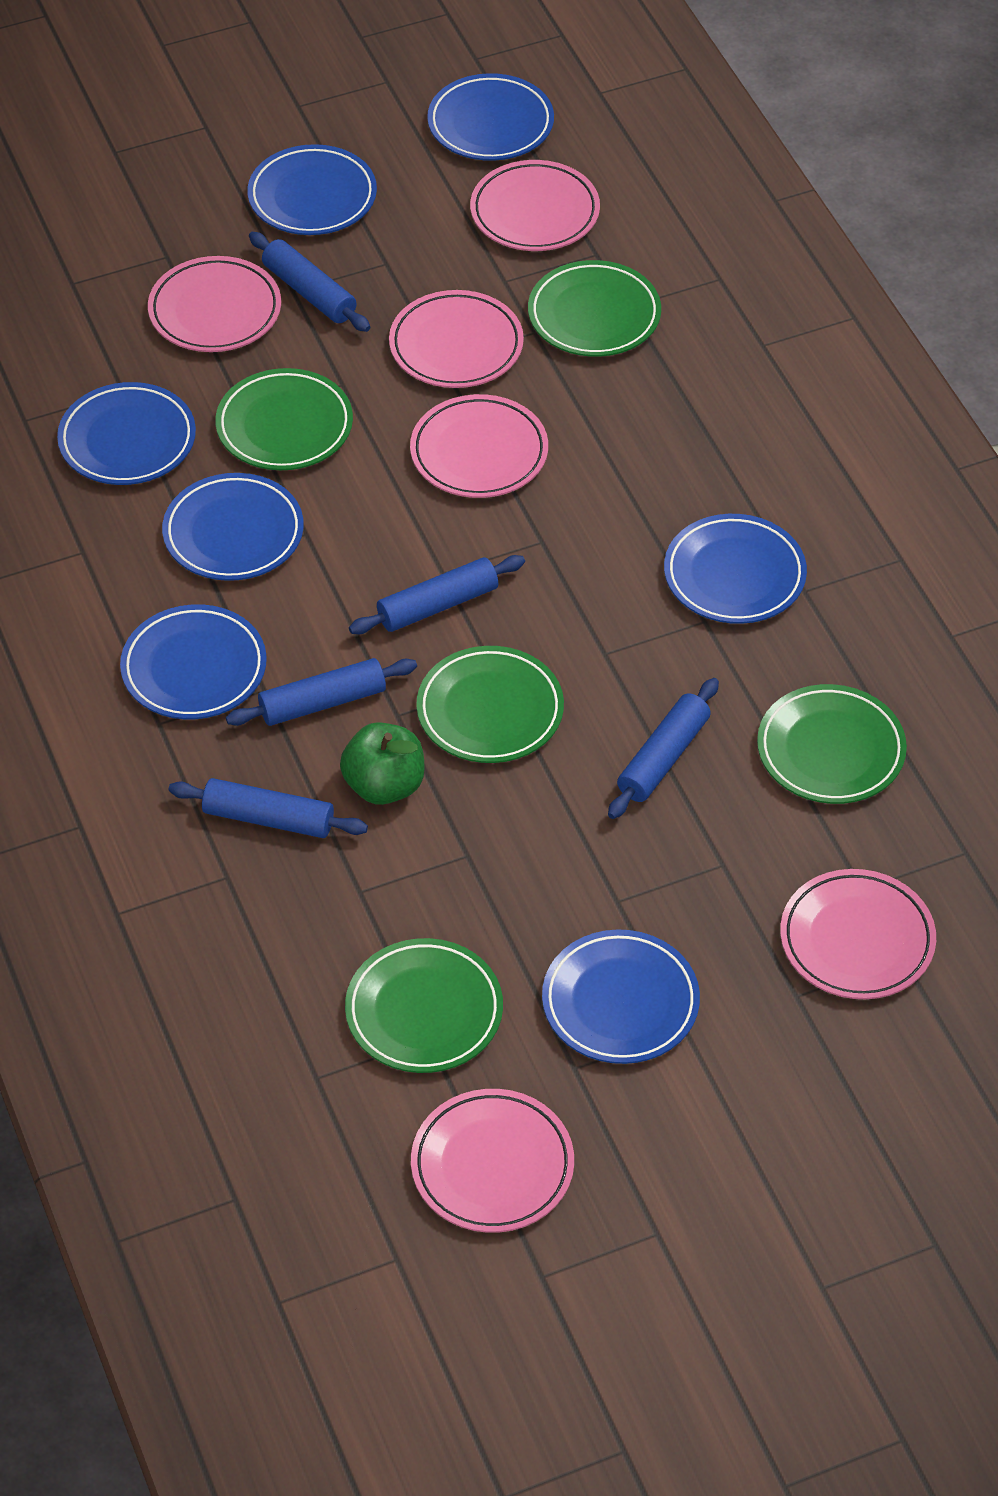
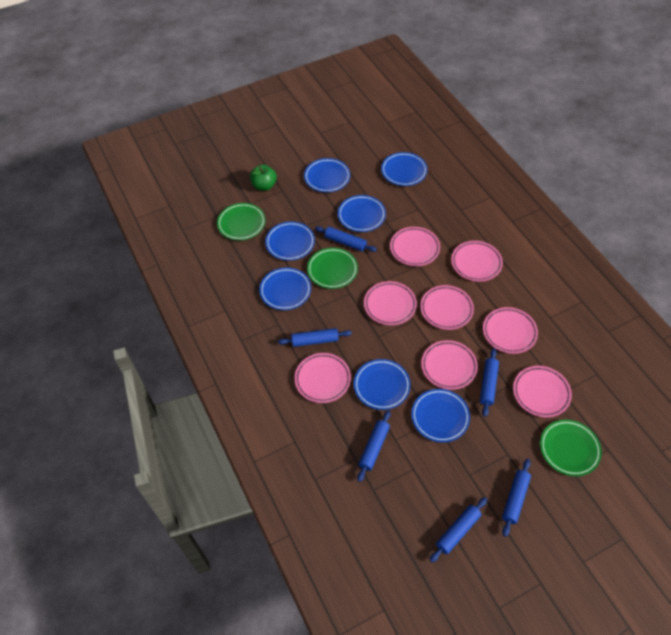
blue rolling pin: 5 -> 6
green plate: 5 -> 3
pink plate: 6 -> 8

